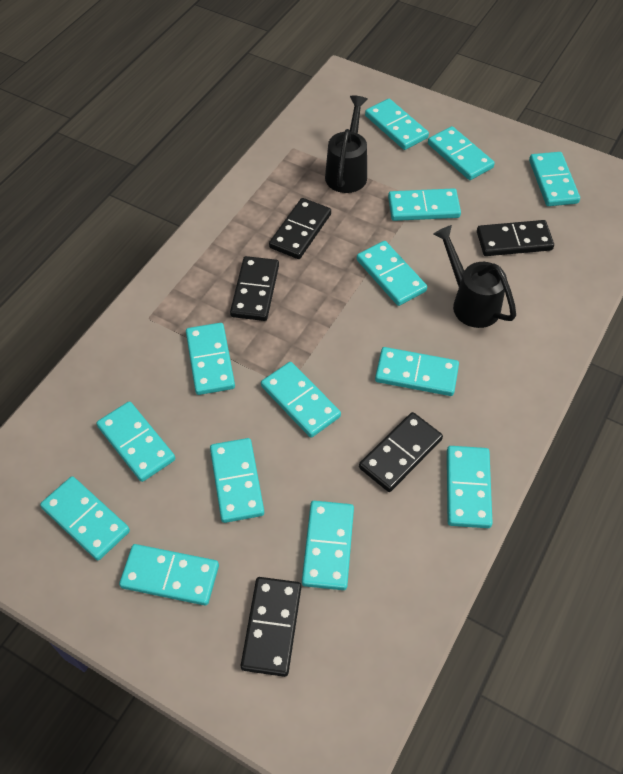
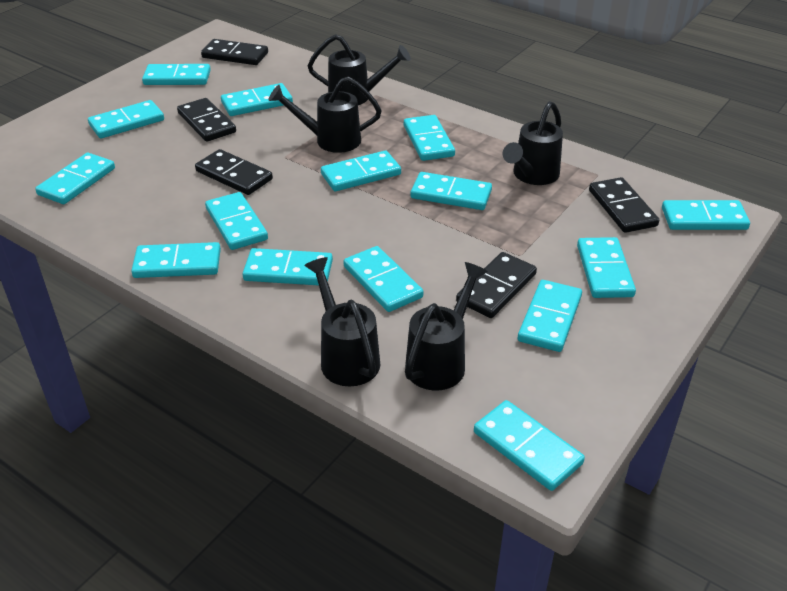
black watering can: 2 -> 5
turquoise domino: 14 -> 15

